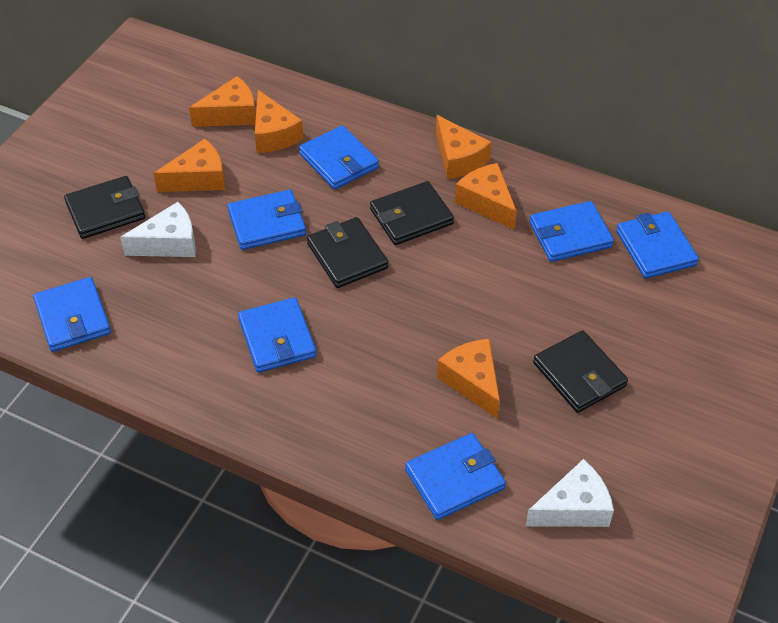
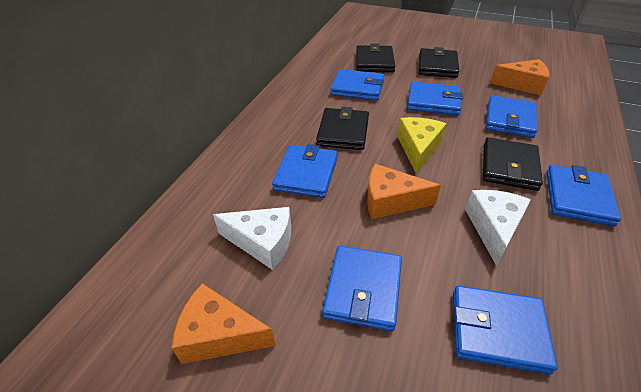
orange cheese: 6 -> 3
yellow cheese: 0 -> 1

